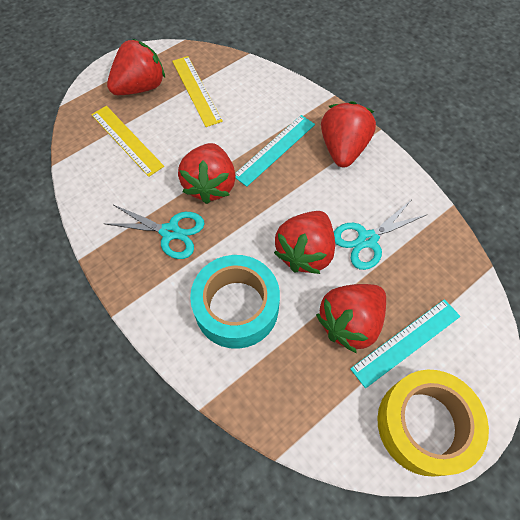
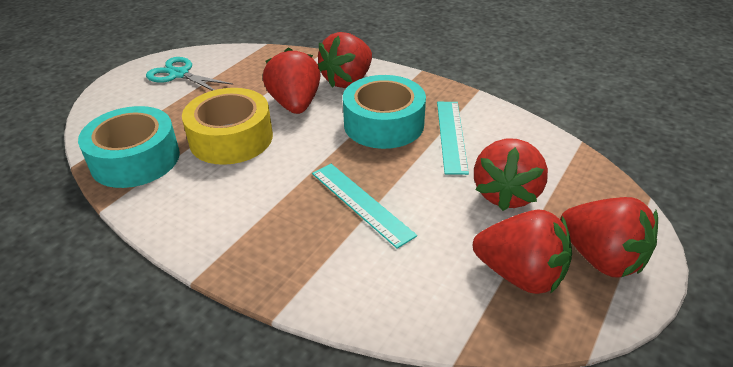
turquoise scissors: 2 -> 1
turquoise tape: 1 -> 2
yellow ruler: 2 -> 0

